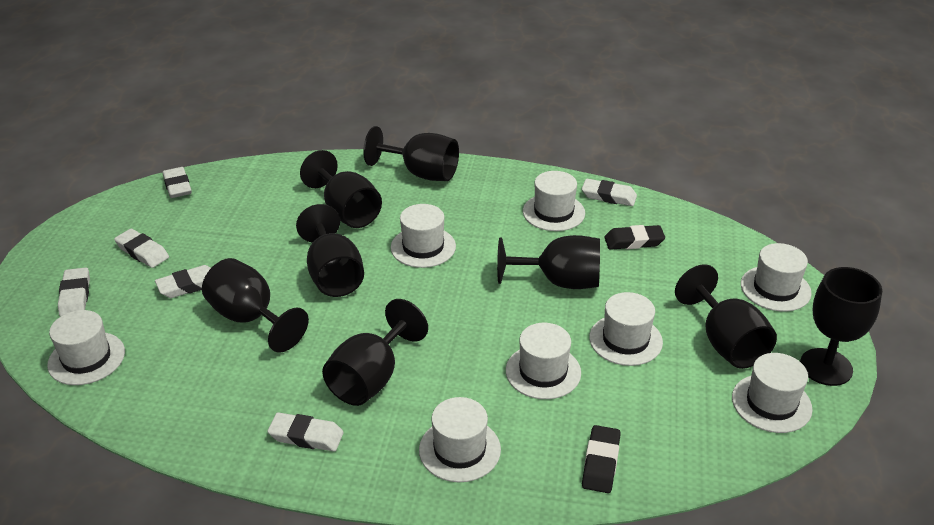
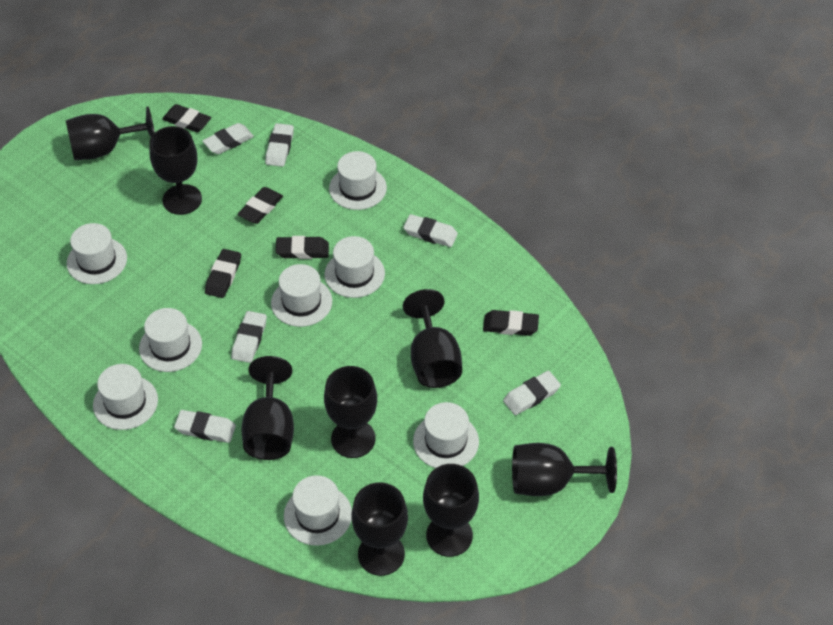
black eraser: 2 -> 5

